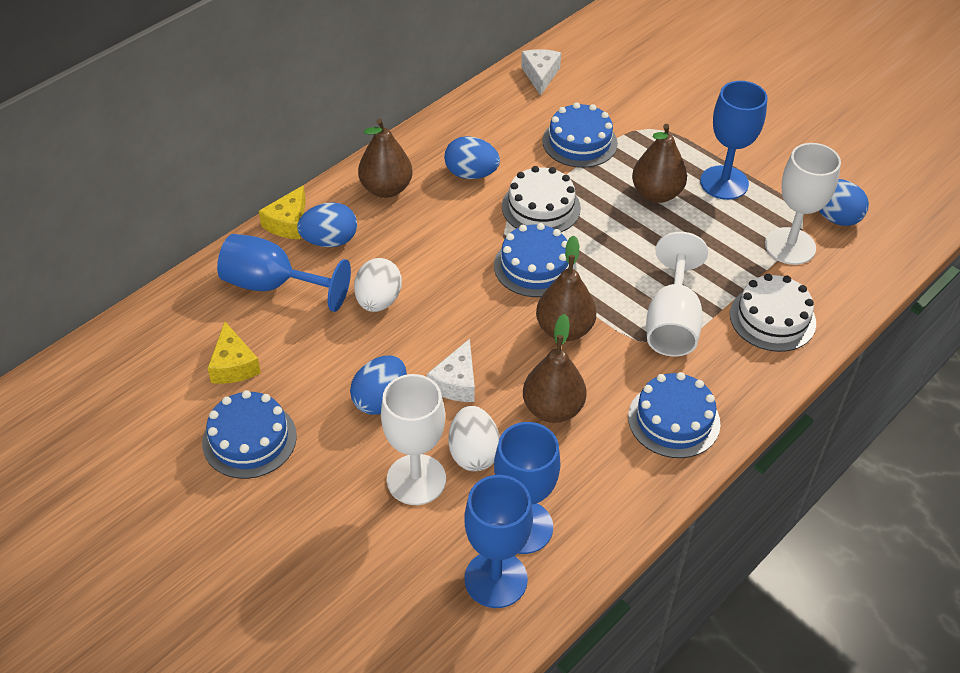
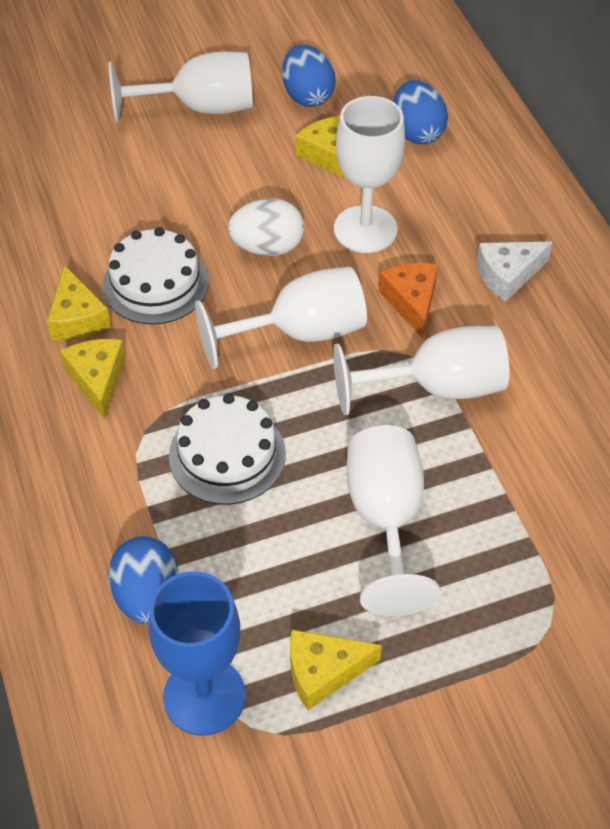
blue cake: 4 -> 0
blue egg: 4 -> 3
blue goblet: 4 -> 1
brown pear: 4 -> 0
orange cheese: 0 -> 1
white cheese: 2 -> 1
white egg: 2 -> 1
white goblet: 3 -> 5
yellow cheese: 2 -> 4

